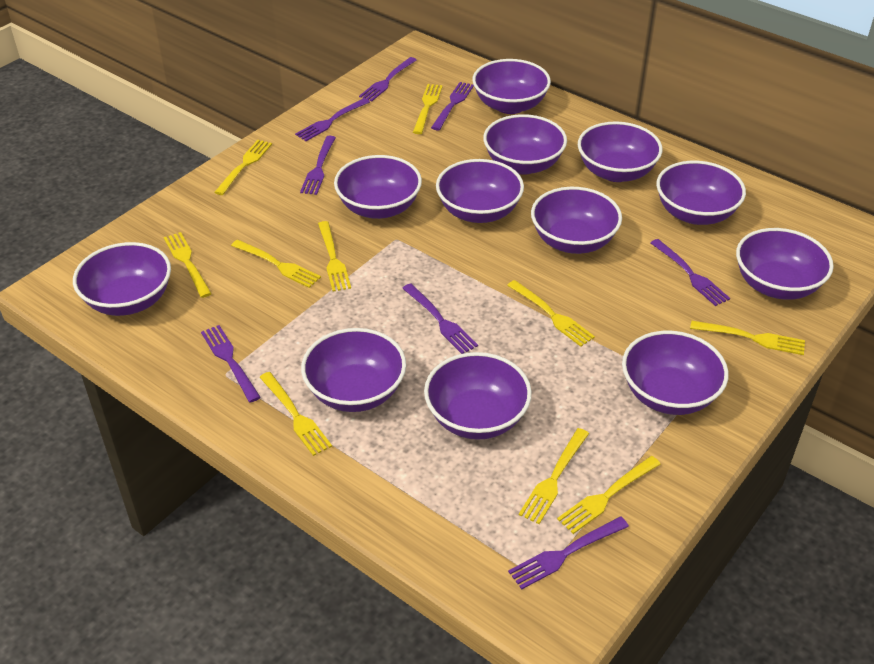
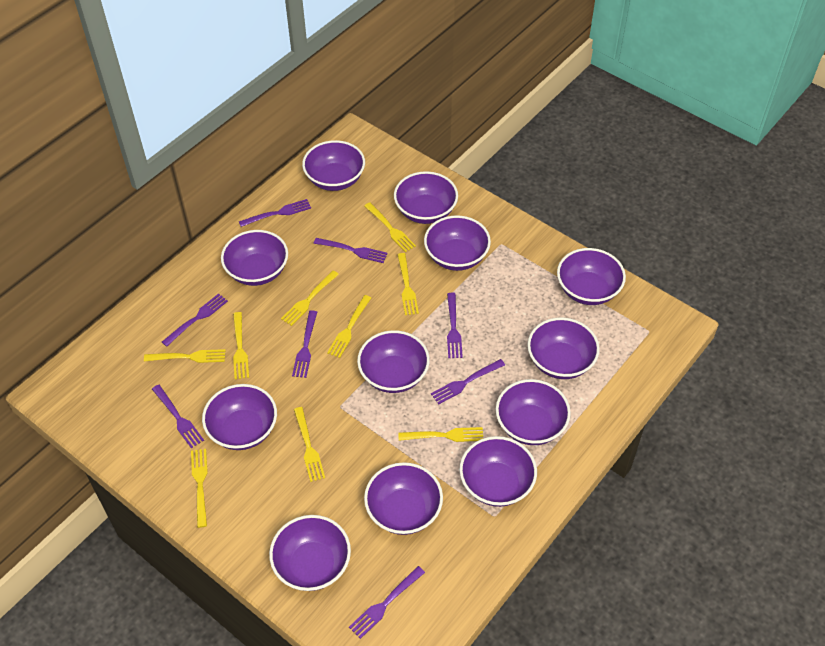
yellow fork: 10 -> 9

